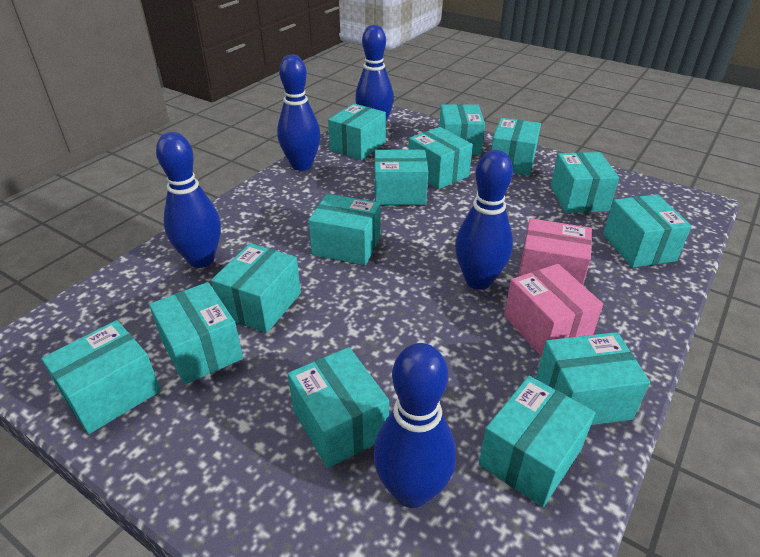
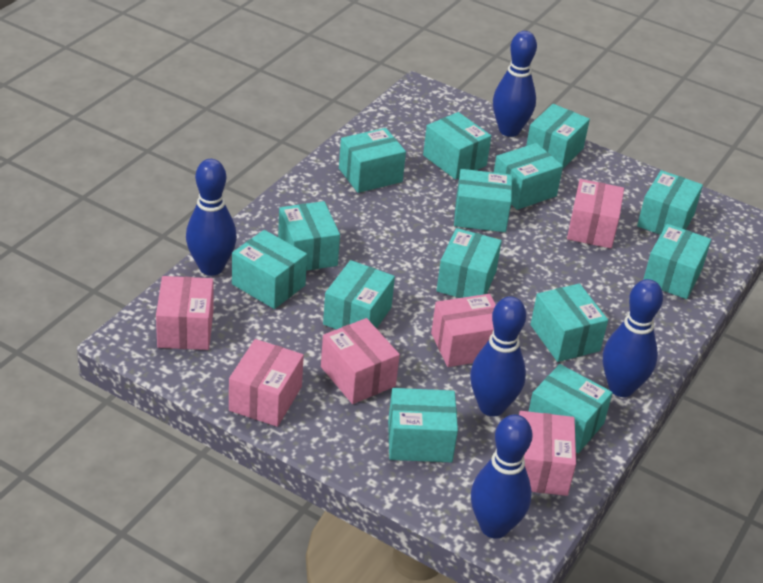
pink box: 2 -> 6

